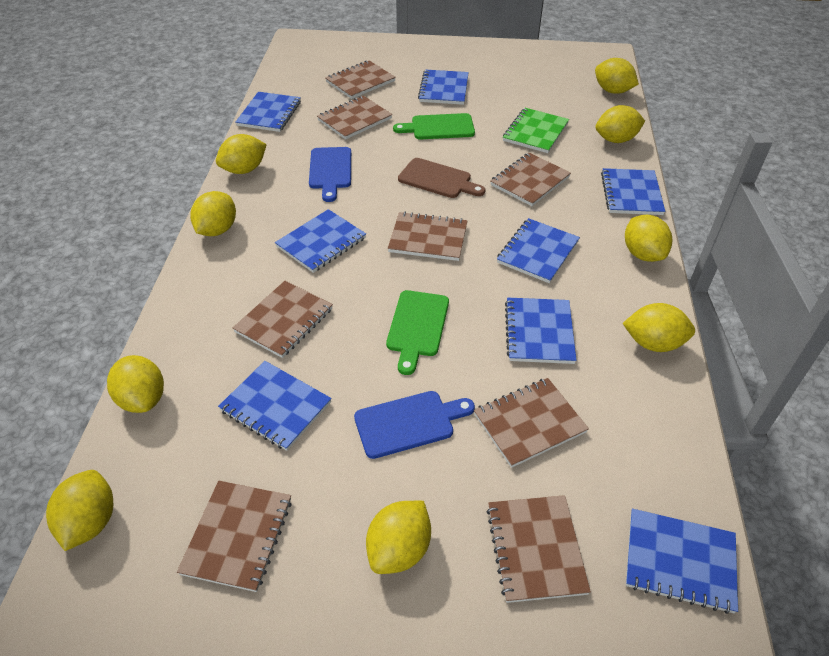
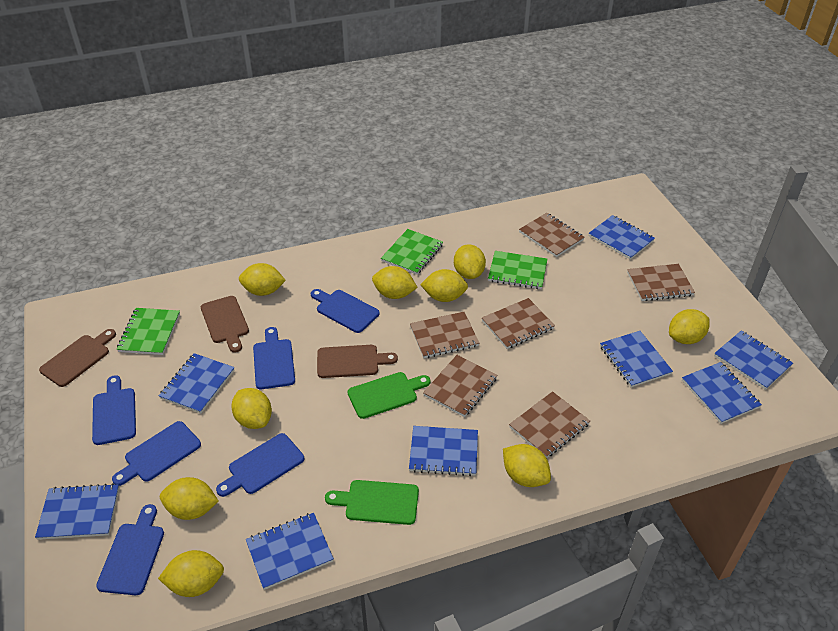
blue cutting board: 2 -> 6
brown cutting board: 1 -> 3
brown notebook: 8 -> 6
green notebook: 1 -> 3

